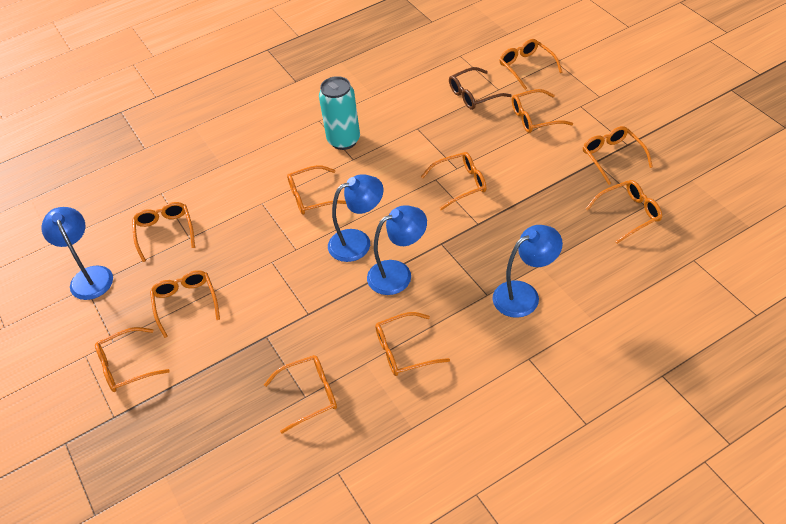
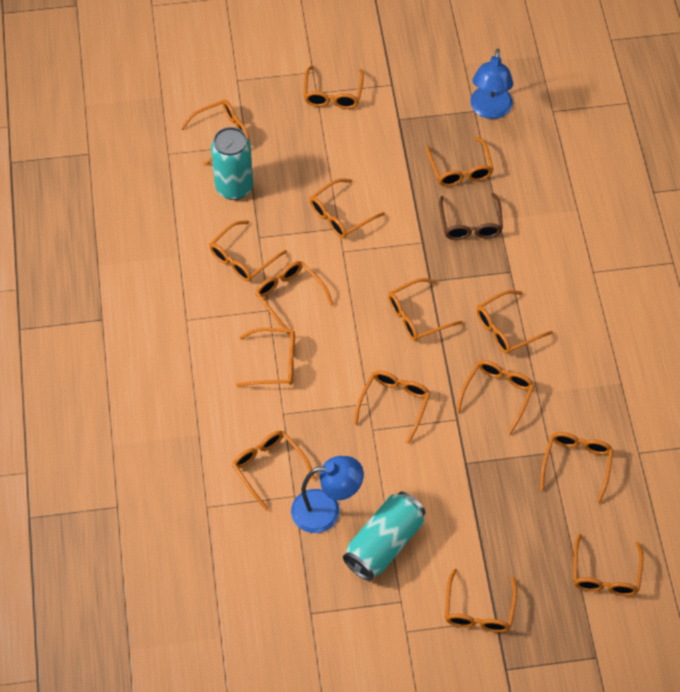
blue lamp: 4 -> 2
orange glasses: 11 -> 15
turquoise can: 1 -> 2

